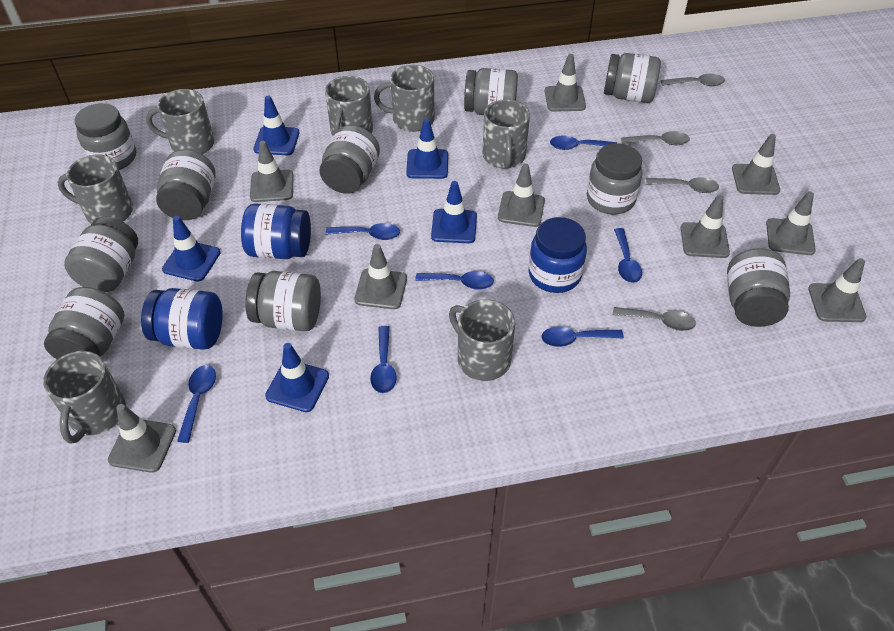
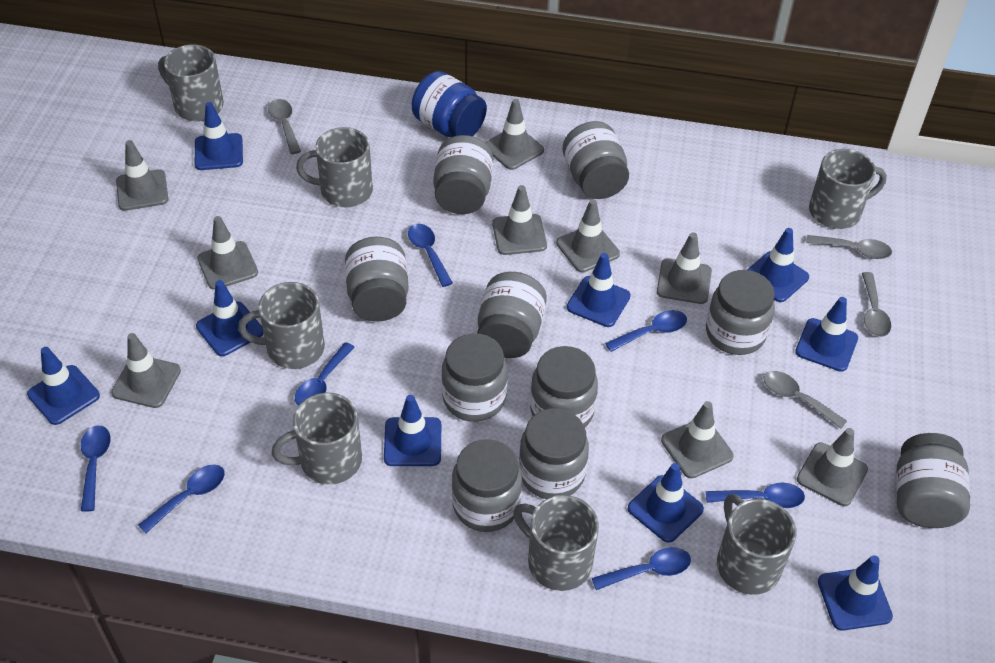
blue jar: 3 -> 1
blue traffic cone: 5 -> 9

